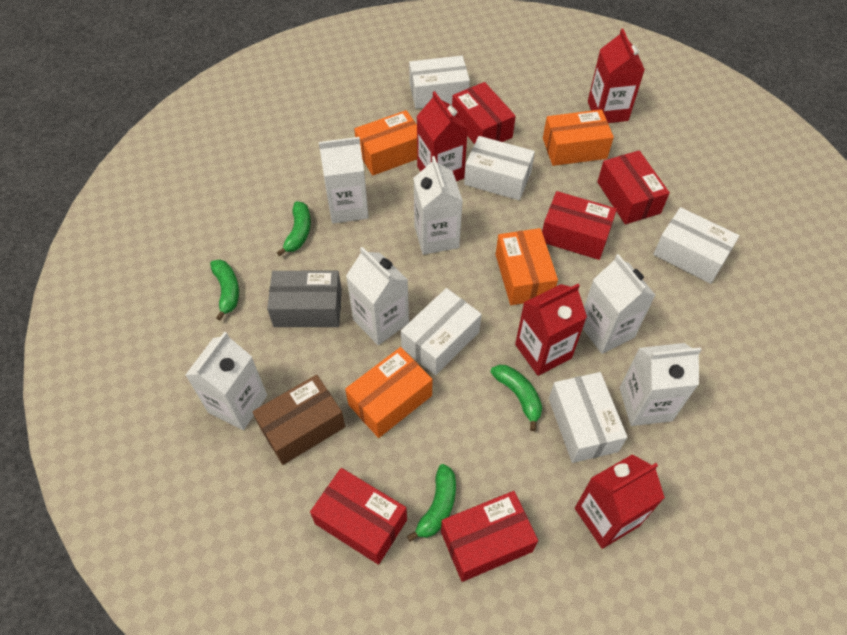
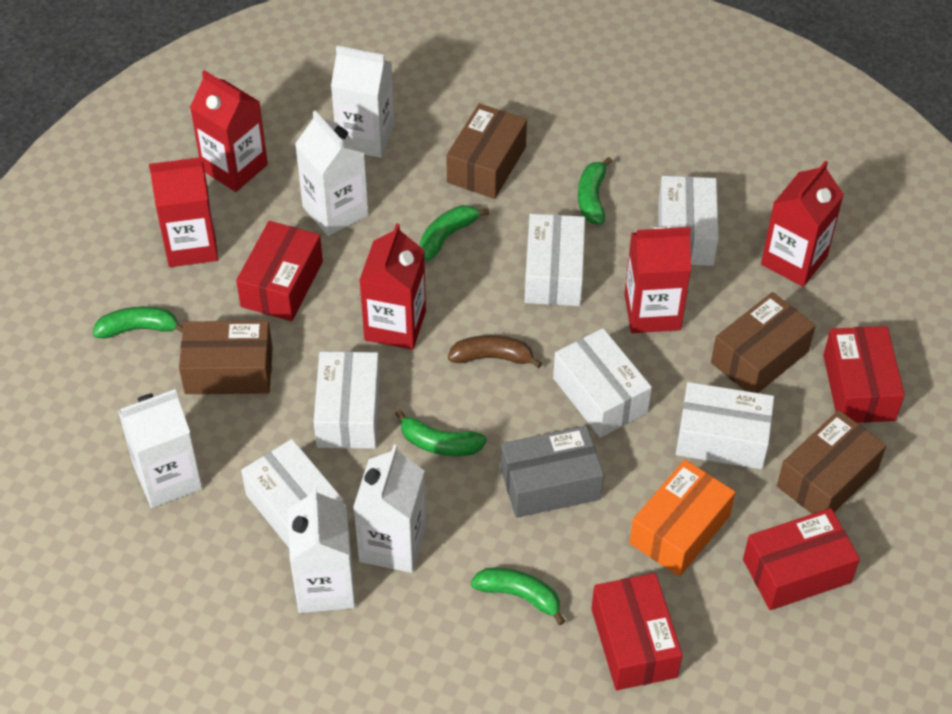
brown banana: 0 -> 1
brown box: 1 -> 4
green banana: 4 -> 5
orange box: 4 -> 1
red box: 5 -> 4
red carton: 4 -> 5
white box: 5 -> 6
white carton: 6 -> 5

